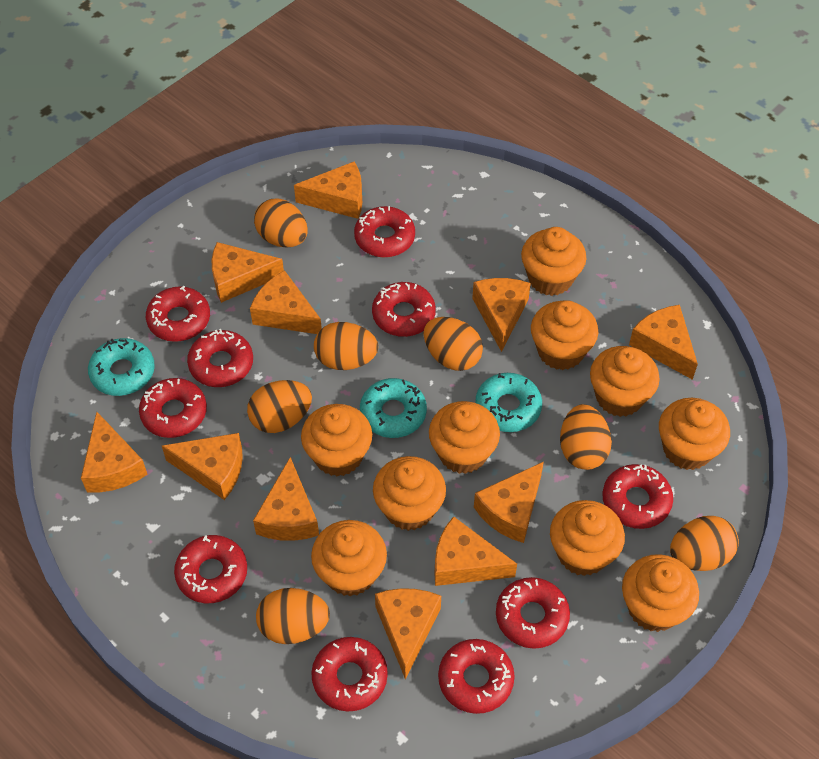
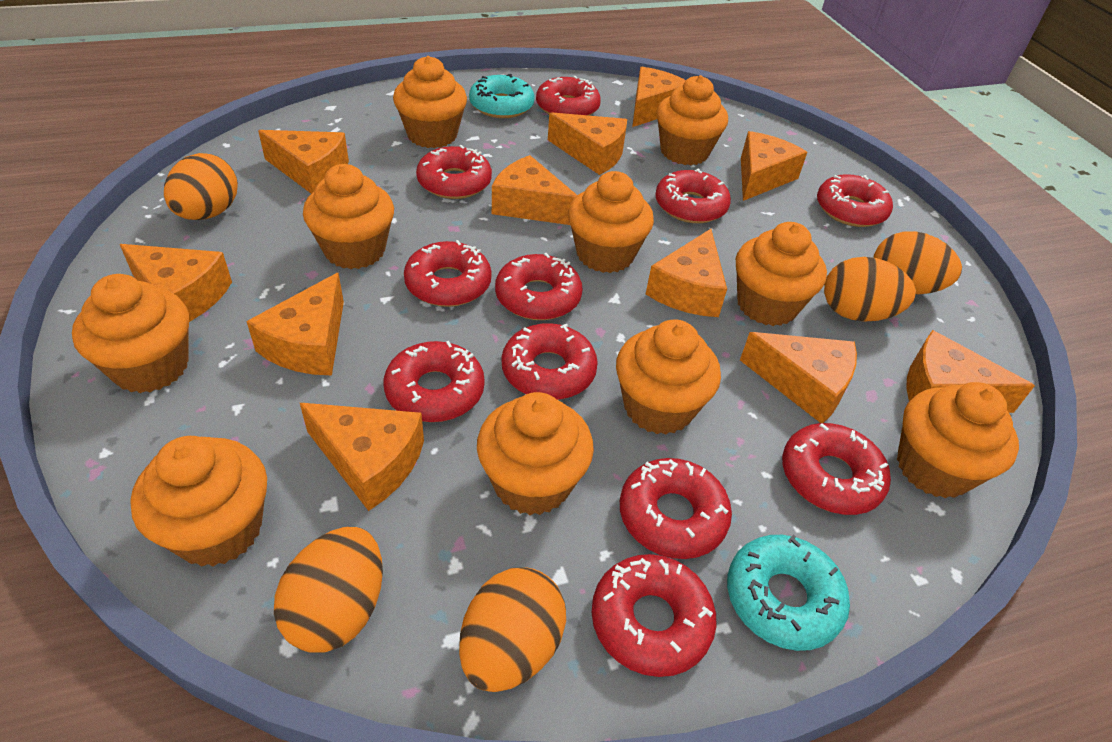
orange egg: 7 -> 5
red donut: 10 -> 11
turquoise donut: 3 -> 2

